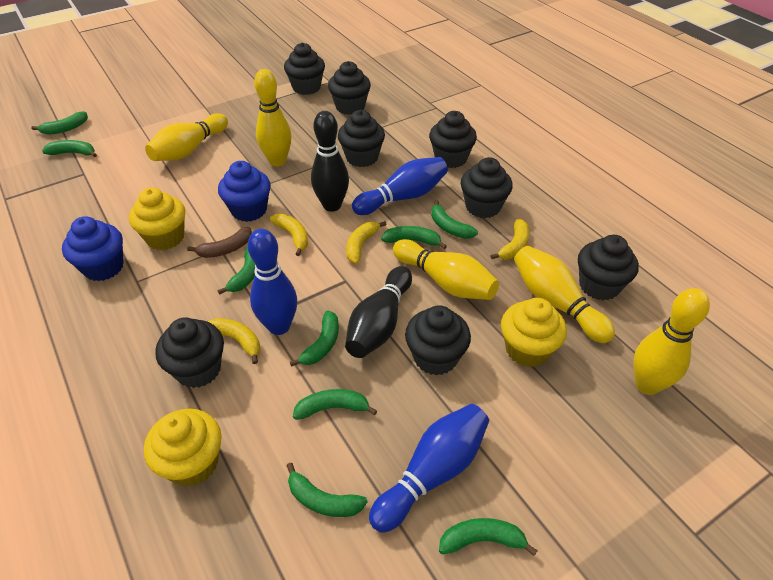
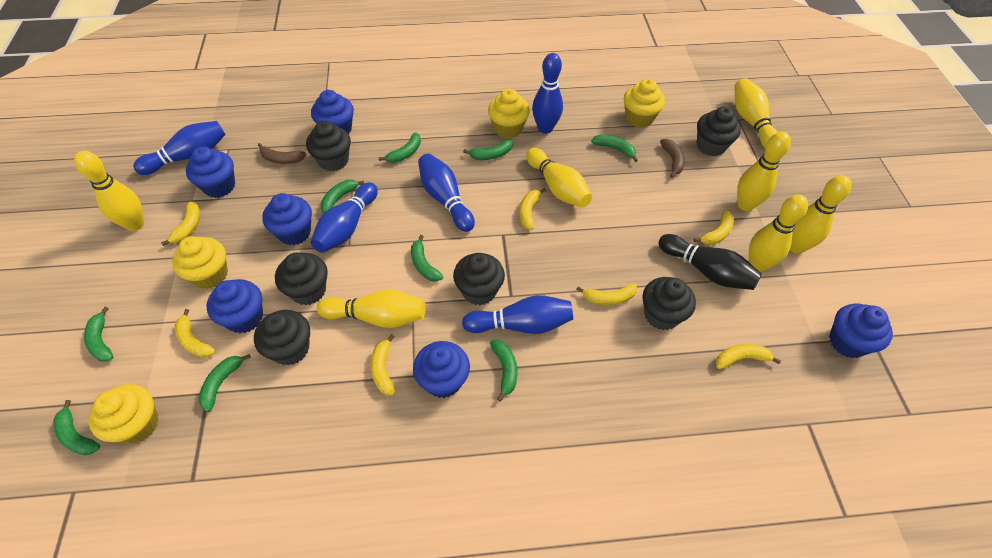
black bowling pin: 2 -> 1
black cupcake: 8 -> 6
blue bowling pin: 3 -> 5
blue cupcake: 2 -> 6
brown banana: 1 -> 2
yellow banana: 4 -> 7
yellow bowling pin: 5 -> 7
yellow cupcake: 3 -> 4

